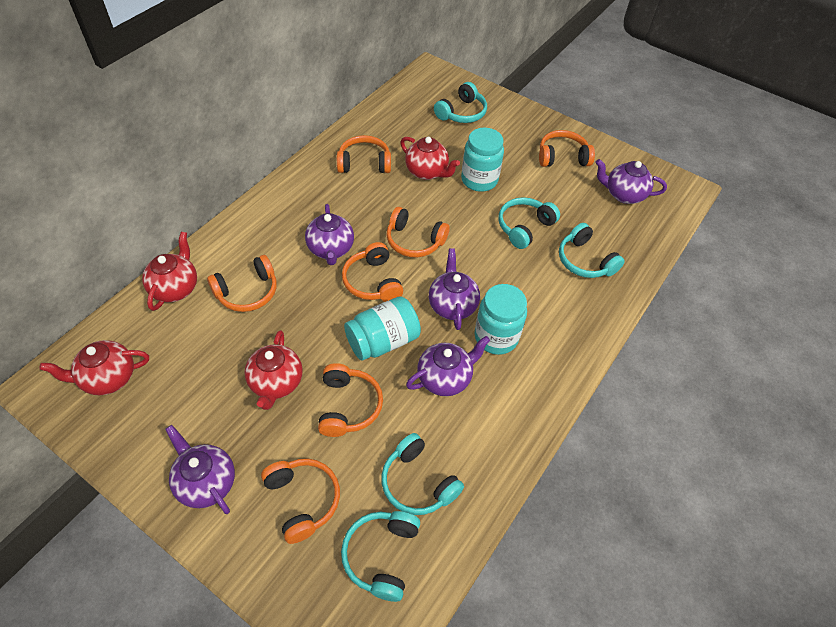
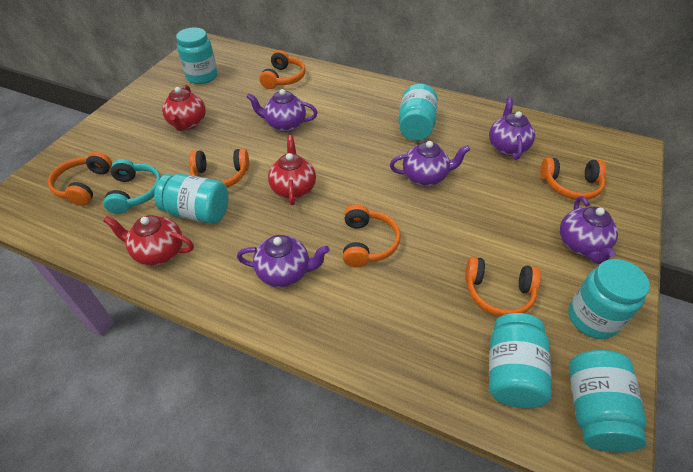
orange headphones: 7 -> 6
red teapot: 4 -> 3
turquoise headphones: 5 -> 1
turquoise jar: 3 -> 6

